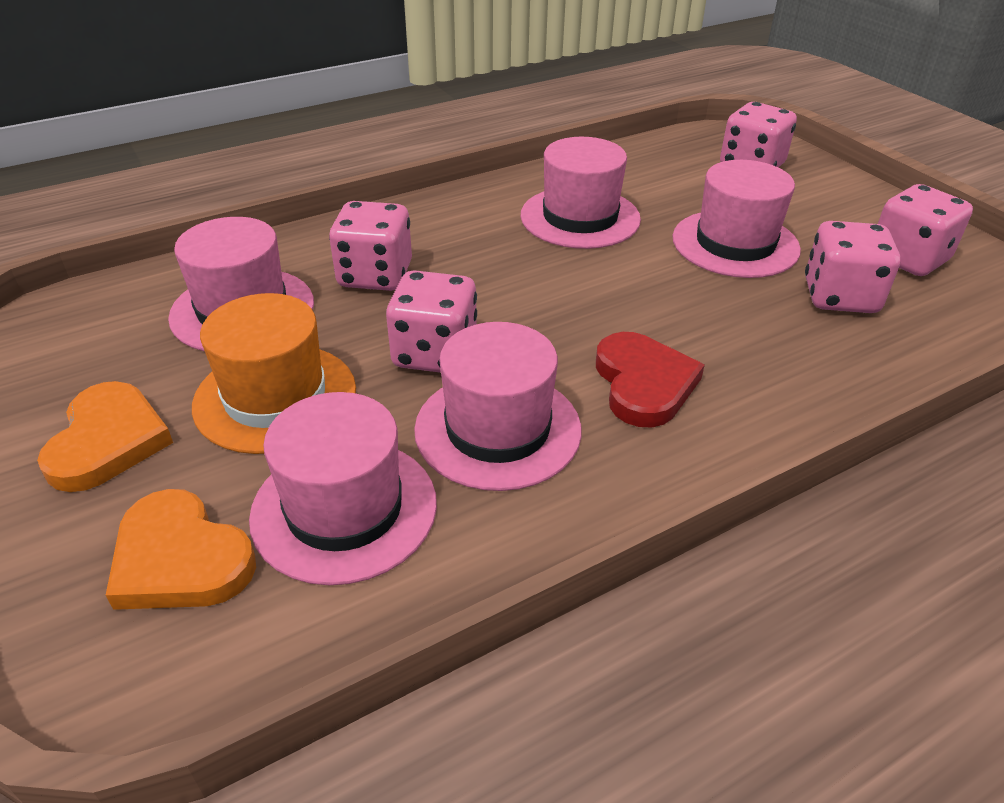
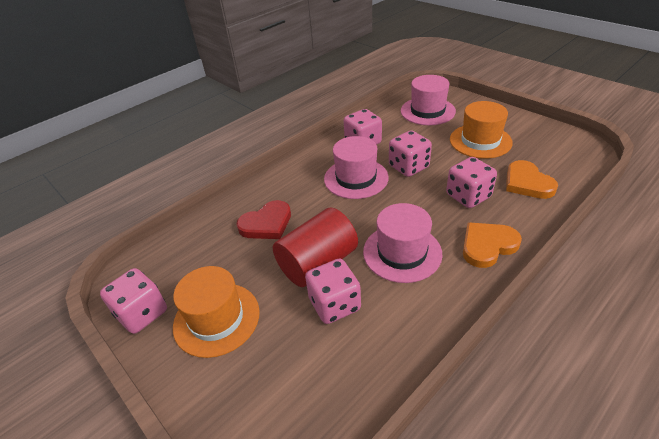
orange hat: 1 -> 2
pink hat: 5 -> 3
red cylinder: 0 -> 1

